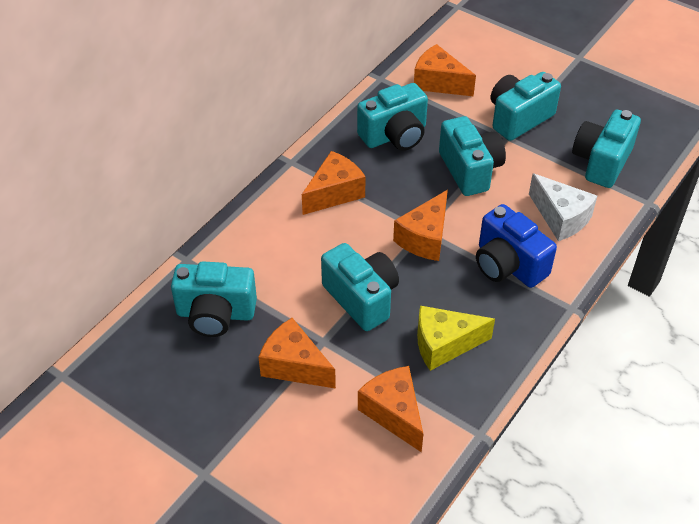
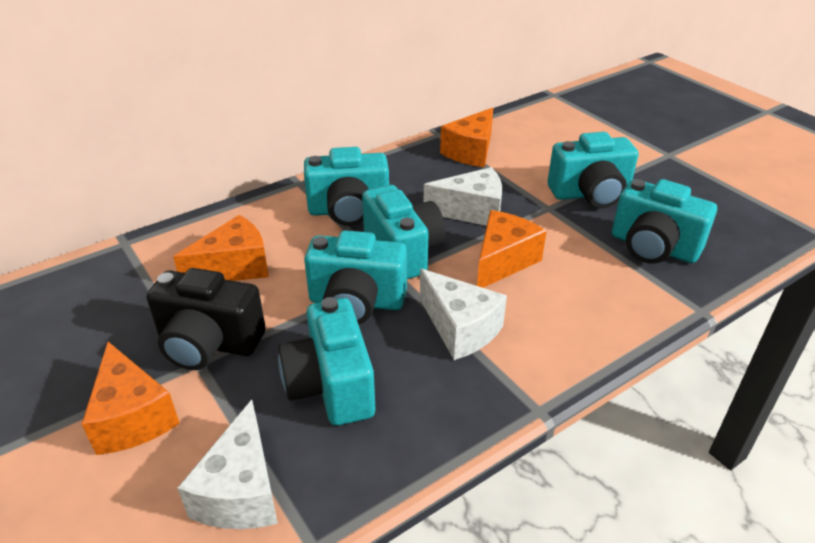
black camera: 0 -> 1
blue camera: 1 -> 0
orange cheese: 5 -> 4
white cheese: 1 -> 3
yellow cheese: 1 -> 0

